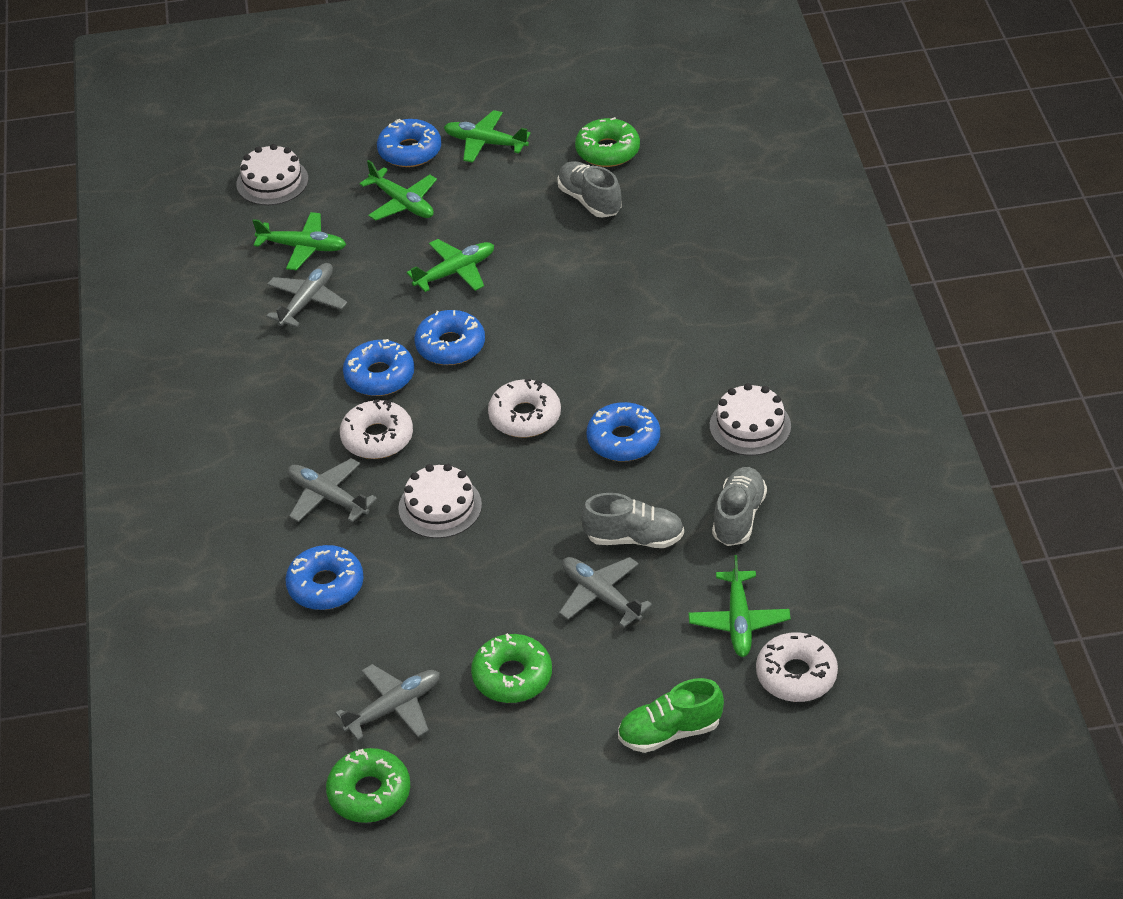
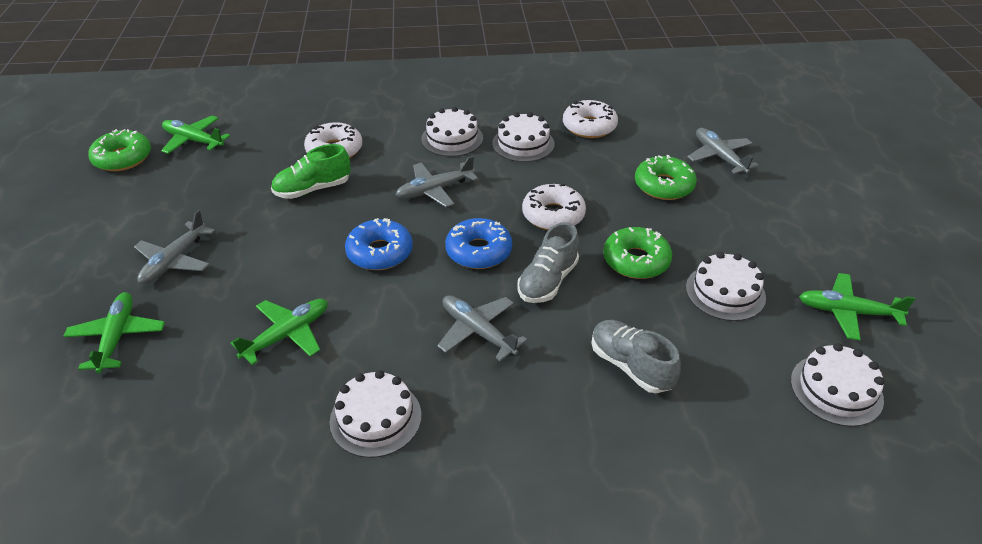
blue donut: 5 -> 2
green plane: 5 -> 4
grey shoe: 3 -> 2
white cake: 3 -> 5

